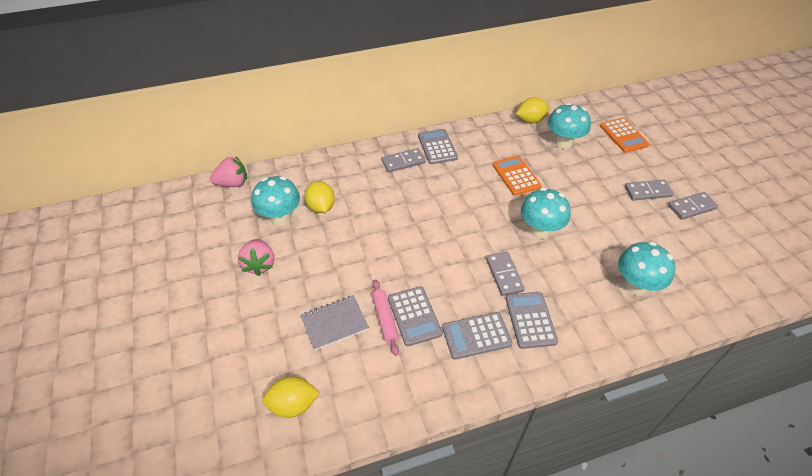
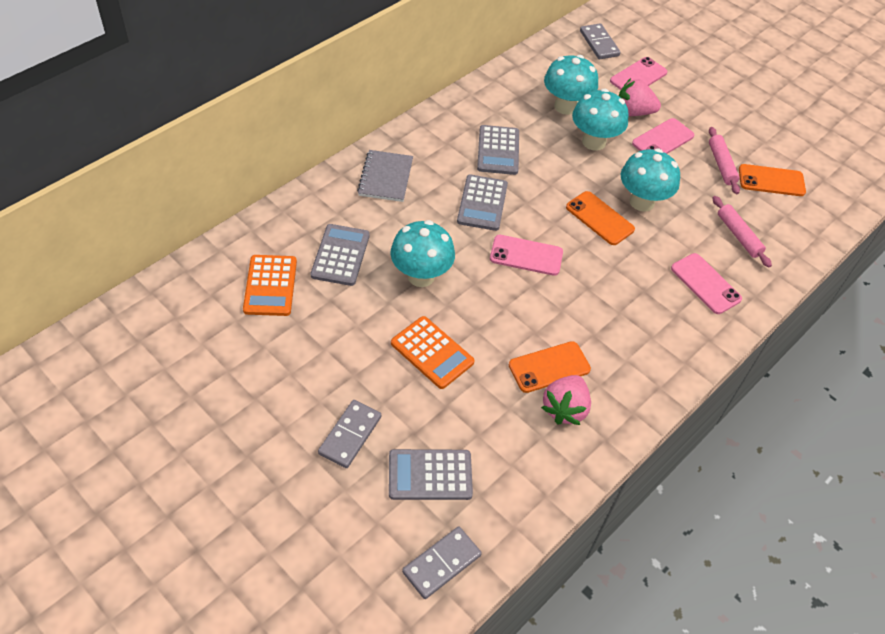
grey domino: 4 -> 3
orange phone: 0 -> 3
pink phone: 0 -> 4
pink rolling pin: 1 -> 2
yellow lemon: 3 -> 0

